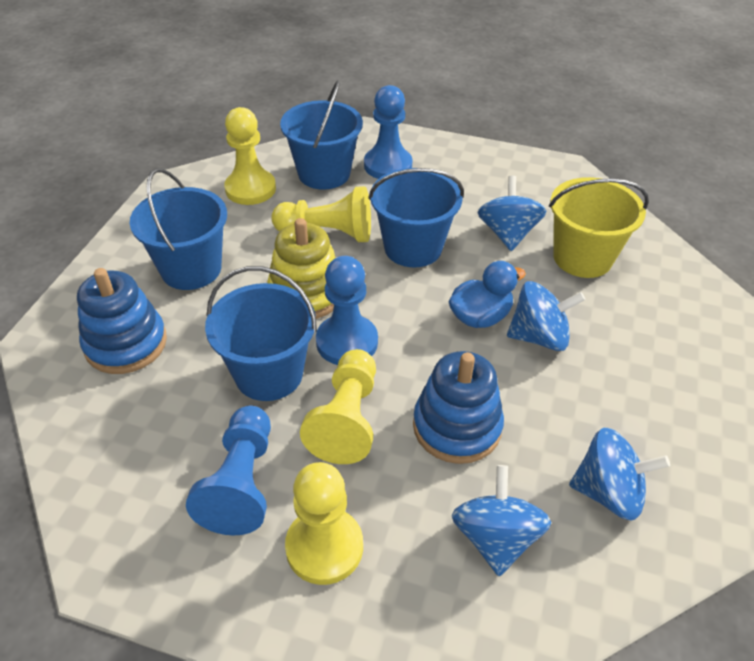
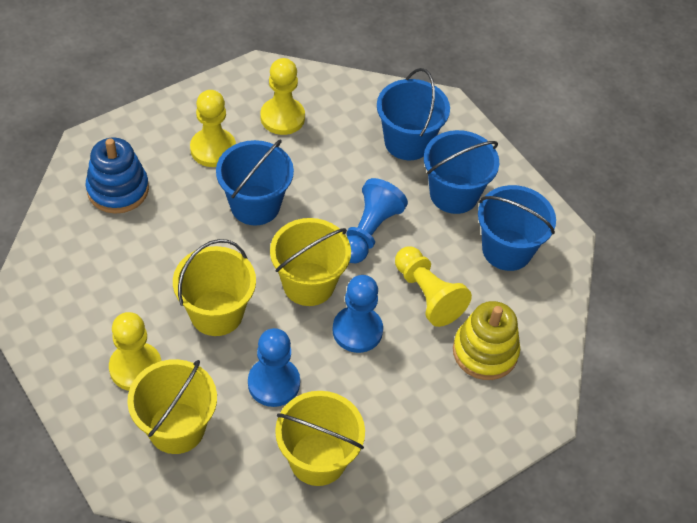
blue duck: 1 -> 0
blue spinning top: 4 -> 0
blue stacking toy: 2 -> 1
yellow bucket: 1 -> 4

